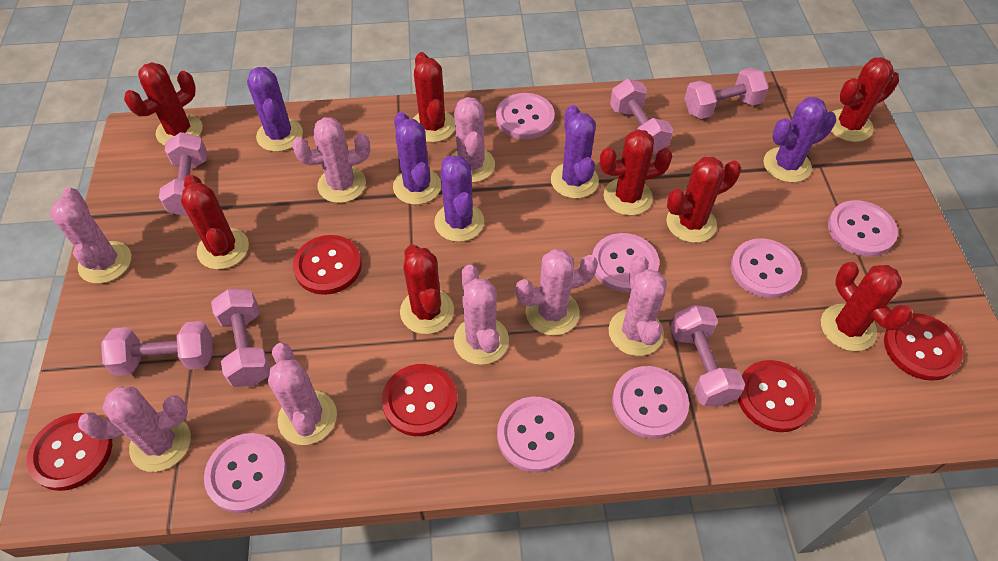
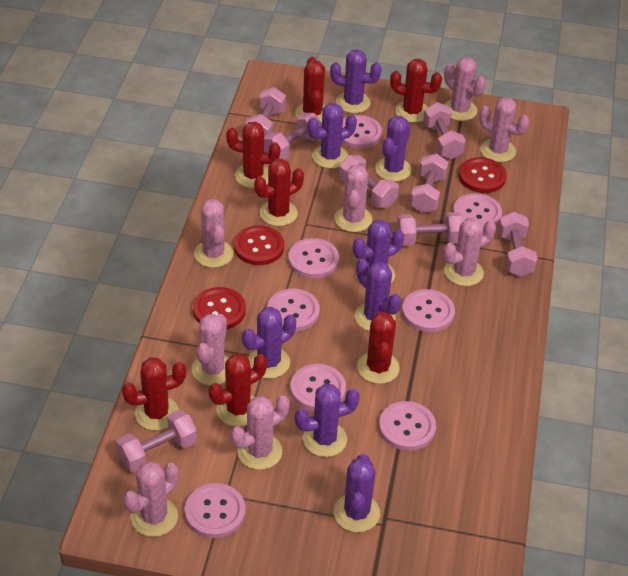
pink button: 7 -> 8
pink dumbbell: 6 -> 8
purple cactus: 5 -> 8
red button: 5 -> 3
red cactus: 8 -> 7

